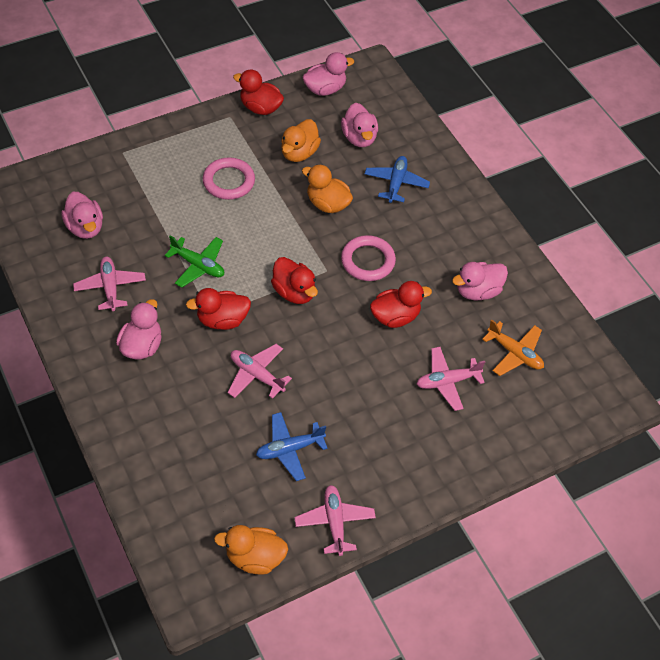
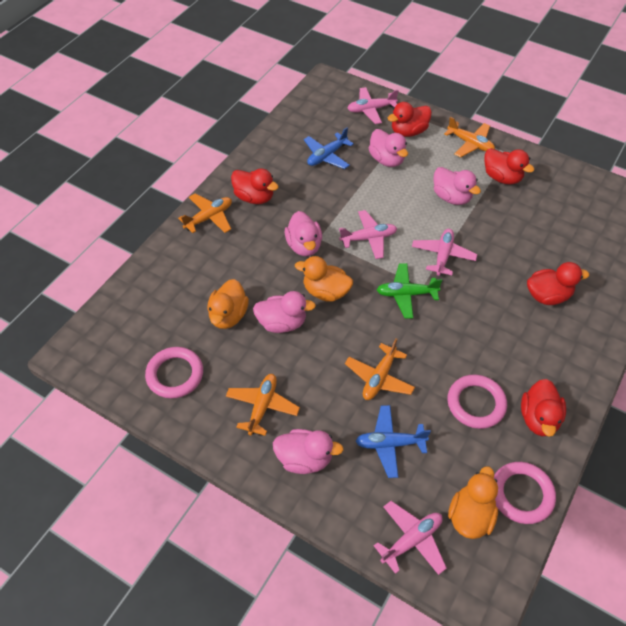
orange plane: 1 -> 4
pink ring: 2 -> 3
red duck: 4 -> 5

